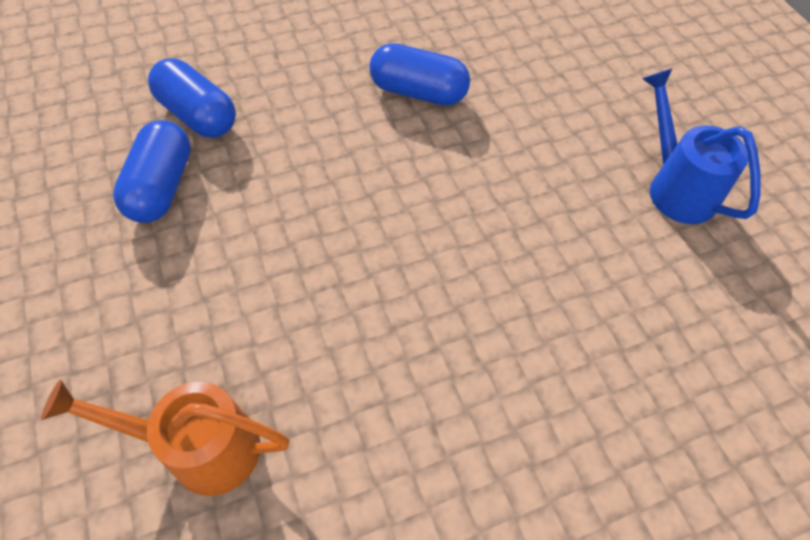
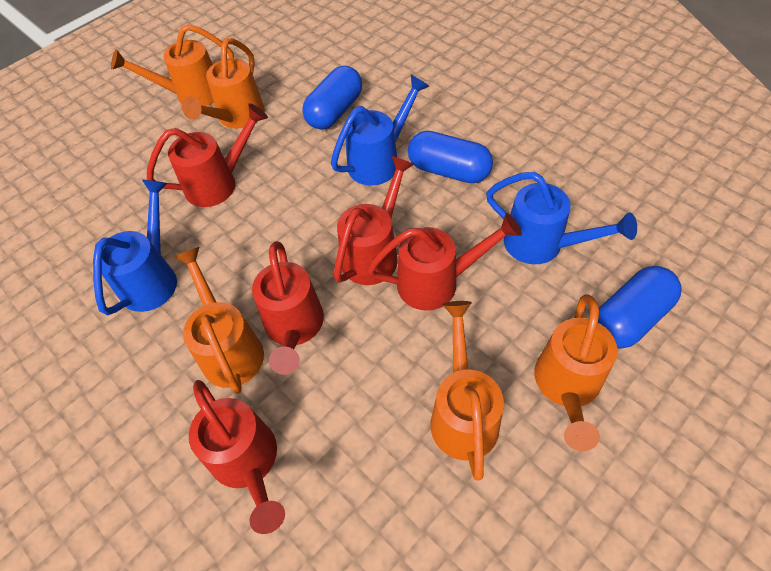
blue watering can: 1 -> 3
orange watering can: 1 -> 5
red watering can: 0 -> 5

